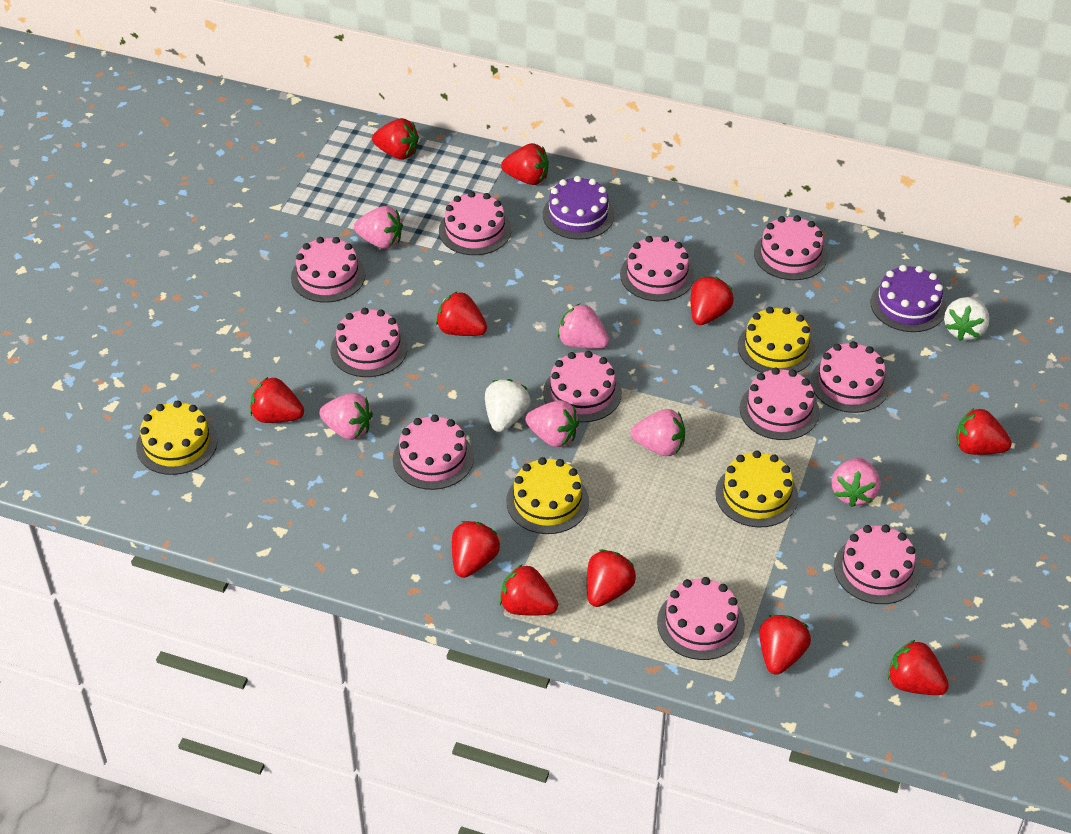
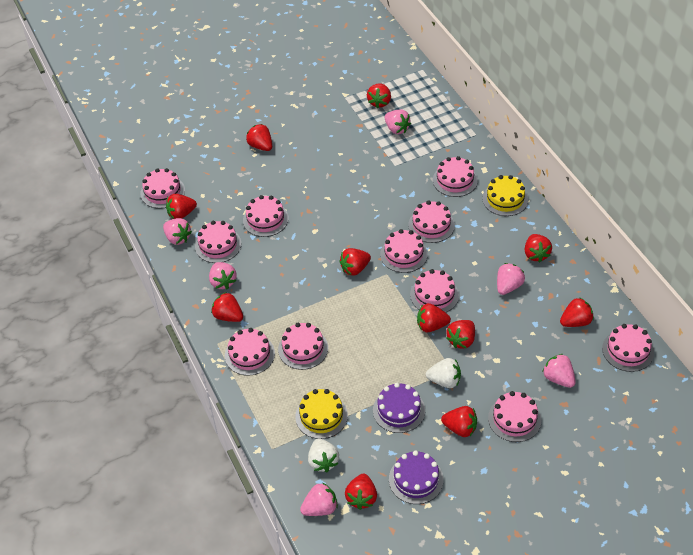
yellow cake: 4 -> 2

